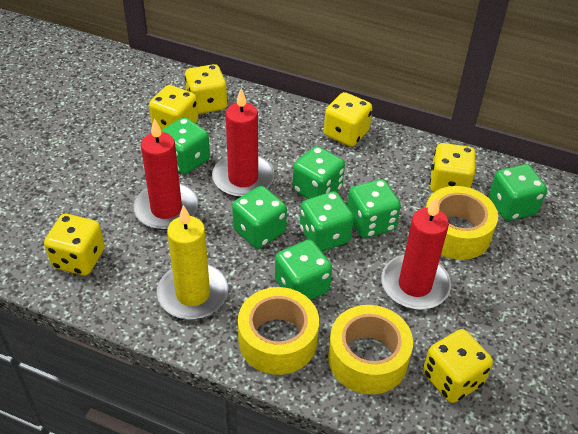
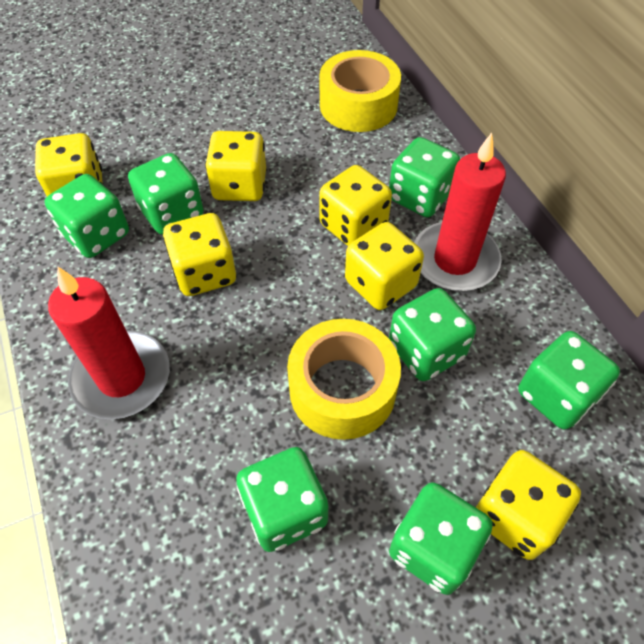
red candle: 3 -> 2
yellow candle: 1 -> 0
yellow tape: 3 -> 2

